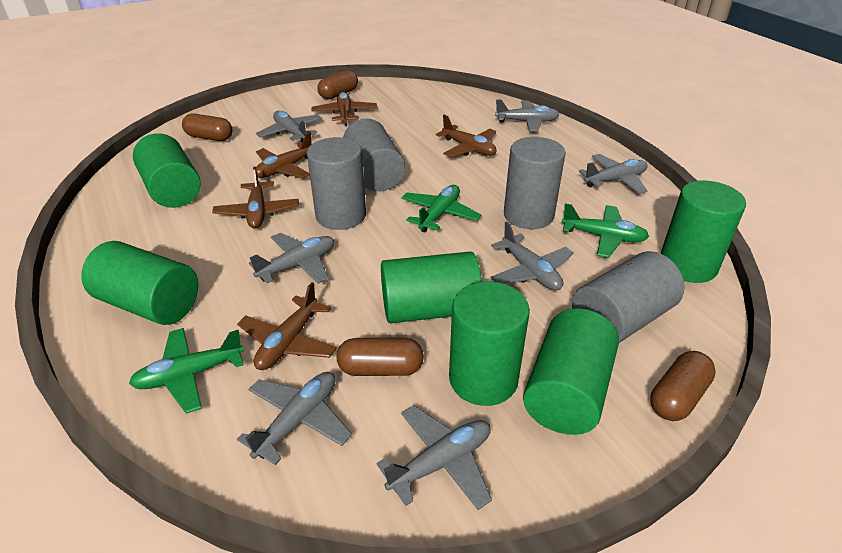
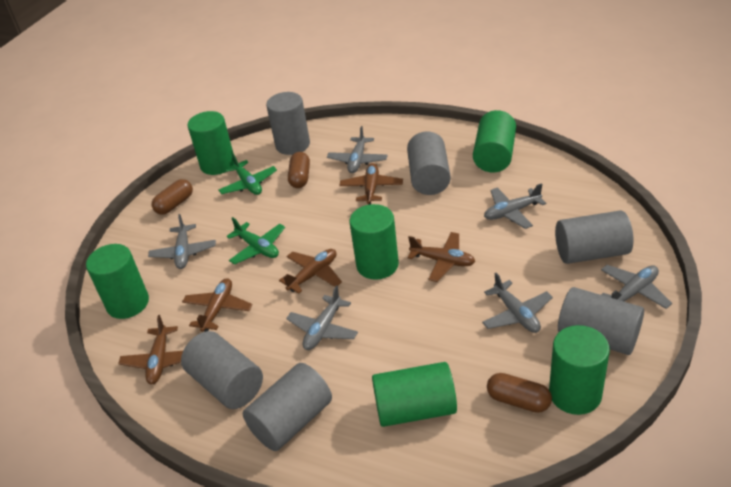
brown capsule: 4 -> 3
green plane: 3 -> 2
grey cylinder: 4 -> 6
grey plane: 7 -> 6

